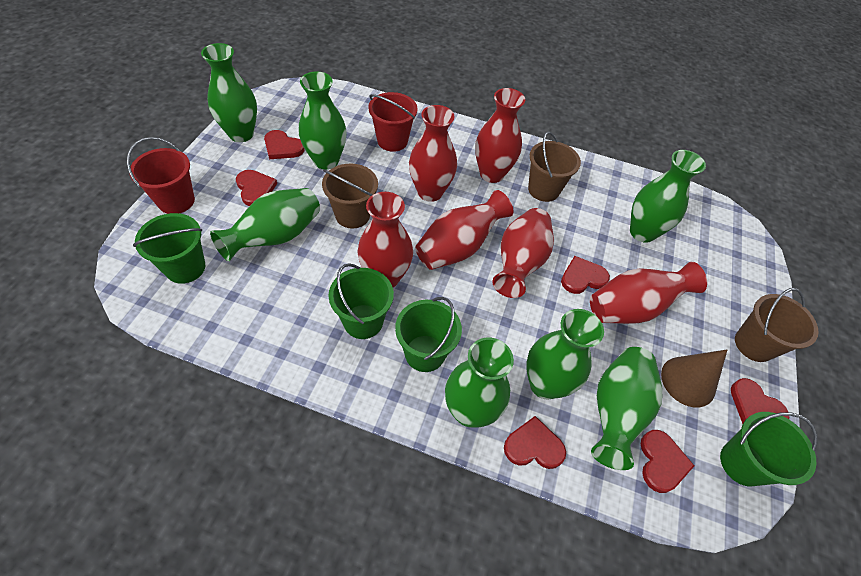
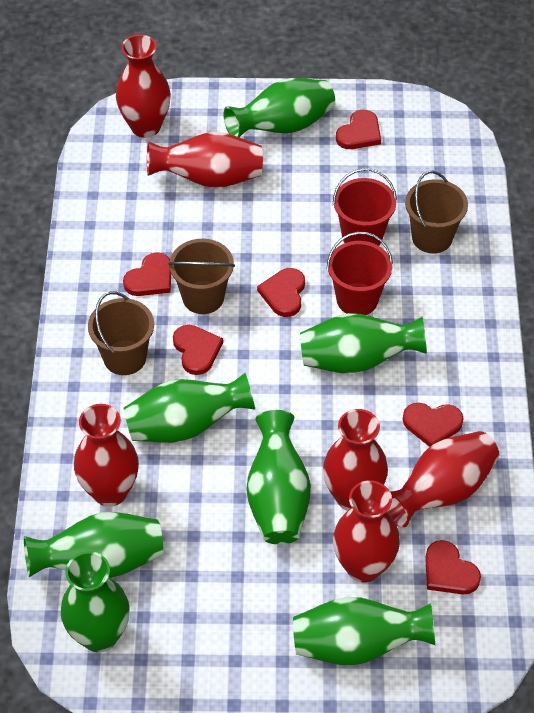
brown cone: 1 -> 0
green bucket: 4 -> 0

